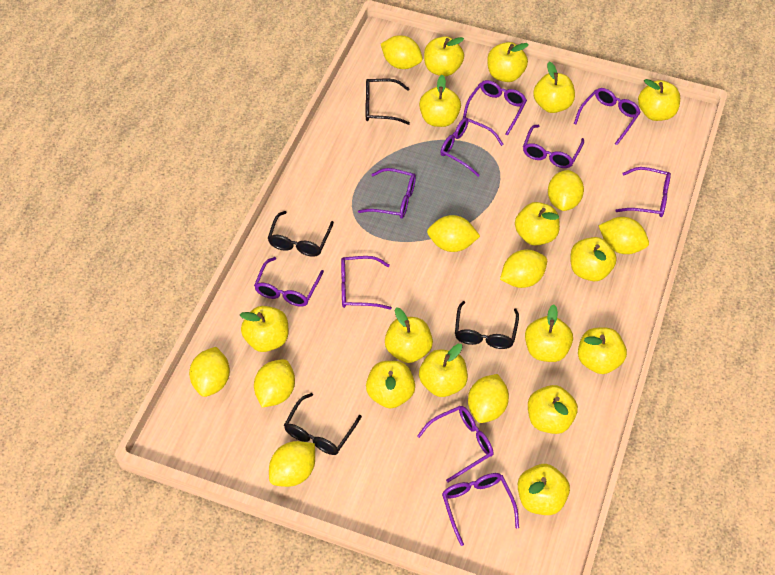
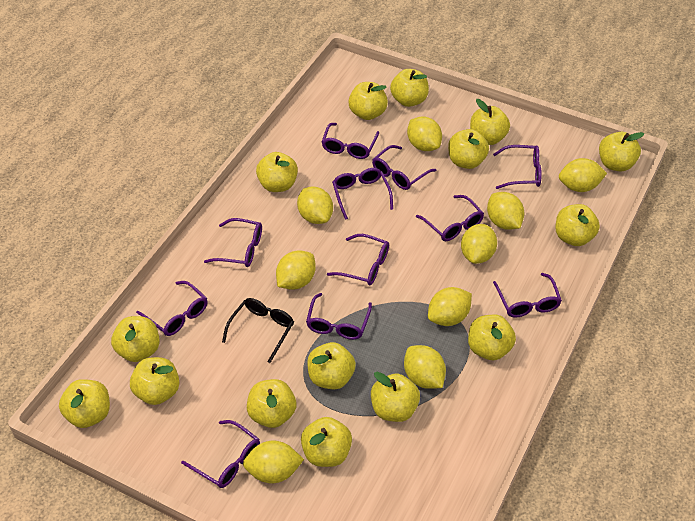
black glasses: 4 -> 1
purple glasses: 10 -> 11

